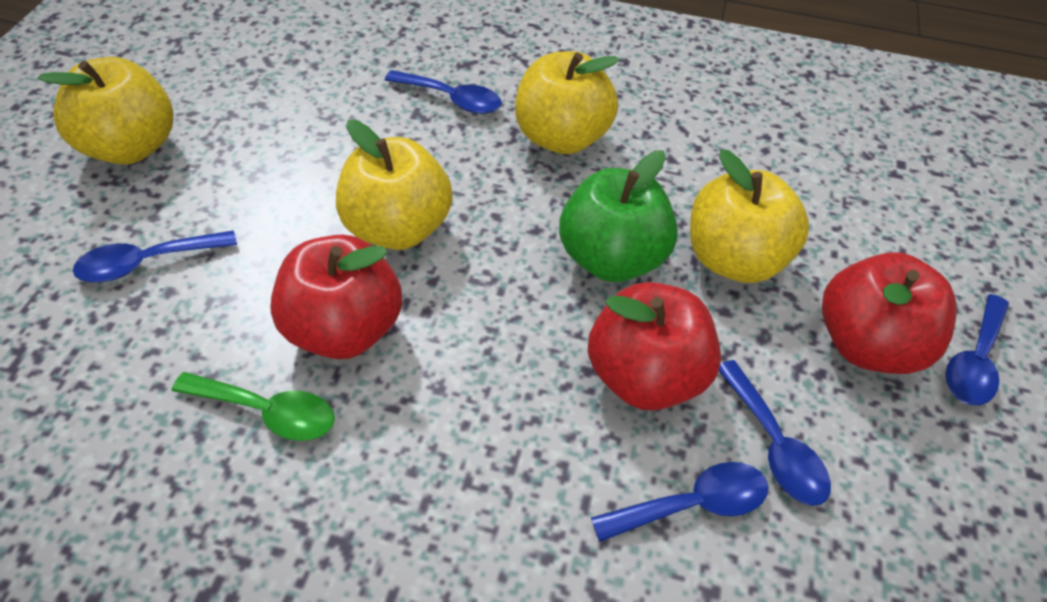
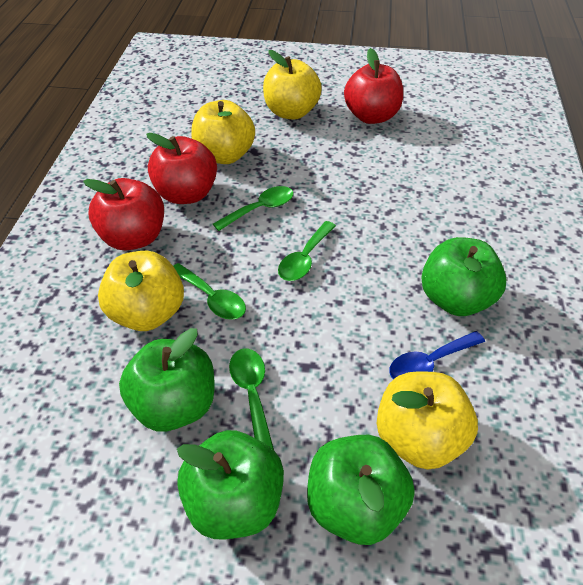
blue spoon: 5 -> 1
green apple: 1 -> 4
green spoon: 1 -> 4

